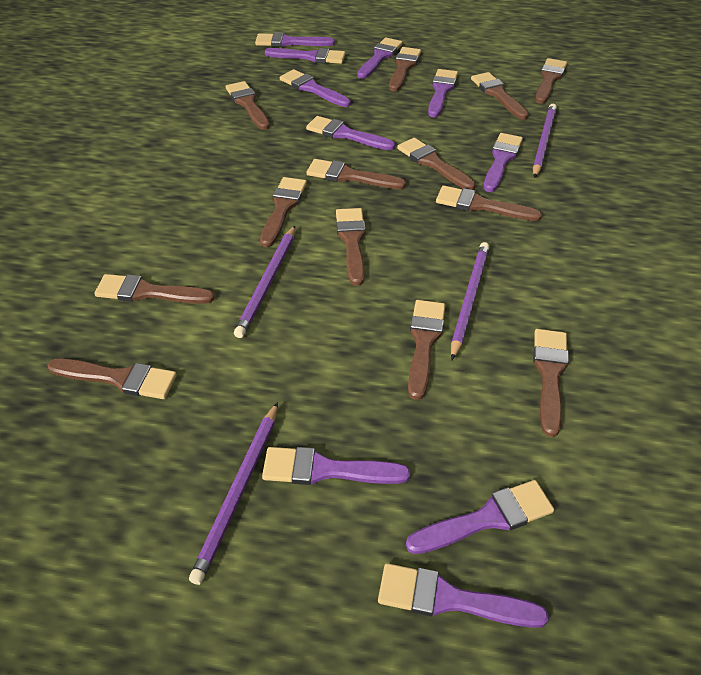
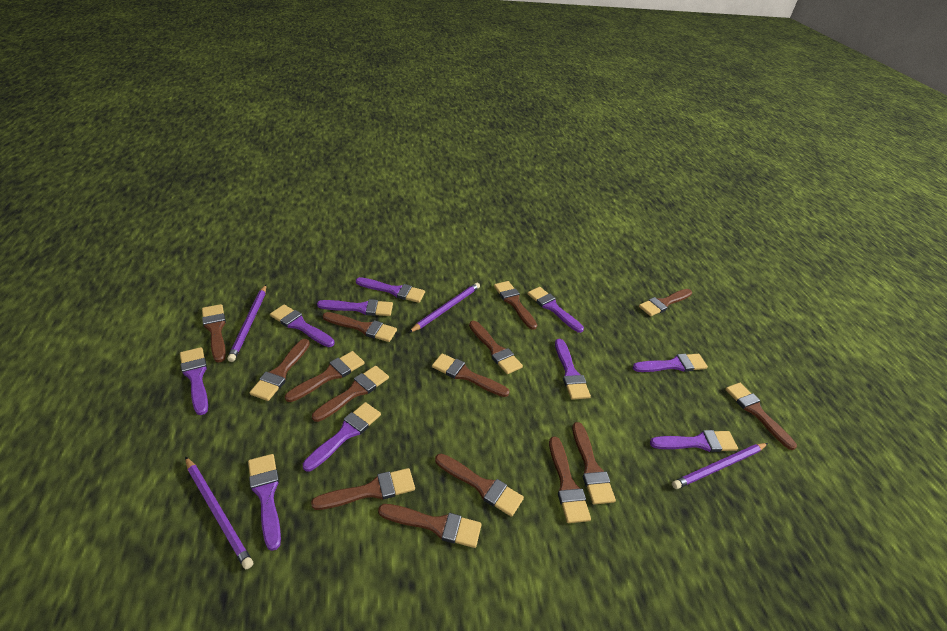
brown brush: 13 -> 15

